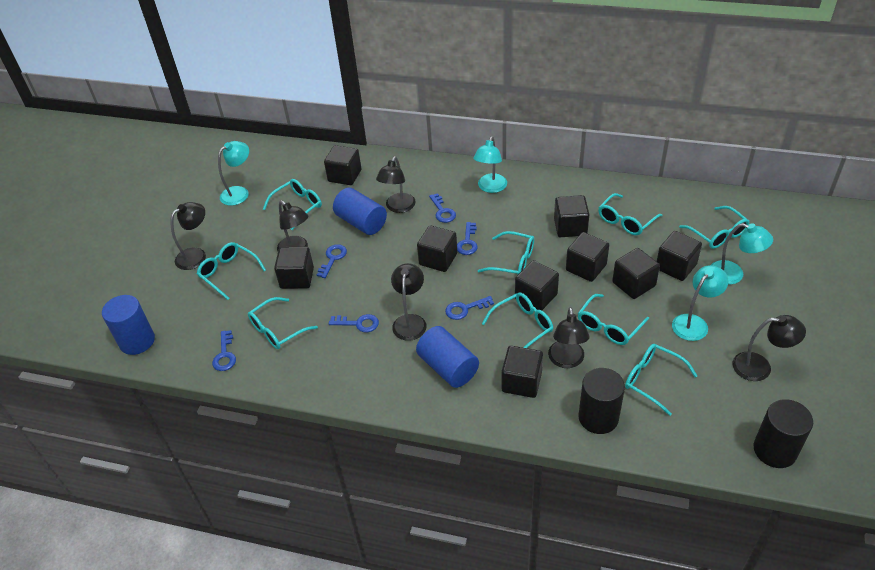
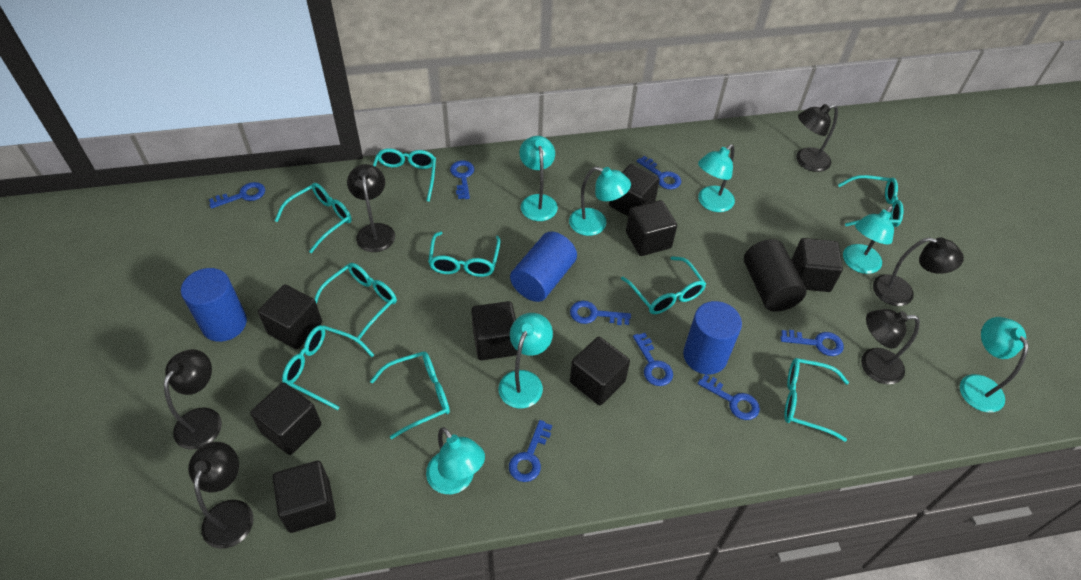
black cube: 9 -> 8
black cylinder: 2 -> 1
blue key: 6 -> 8
turquoise lamp: 4 -> 7

